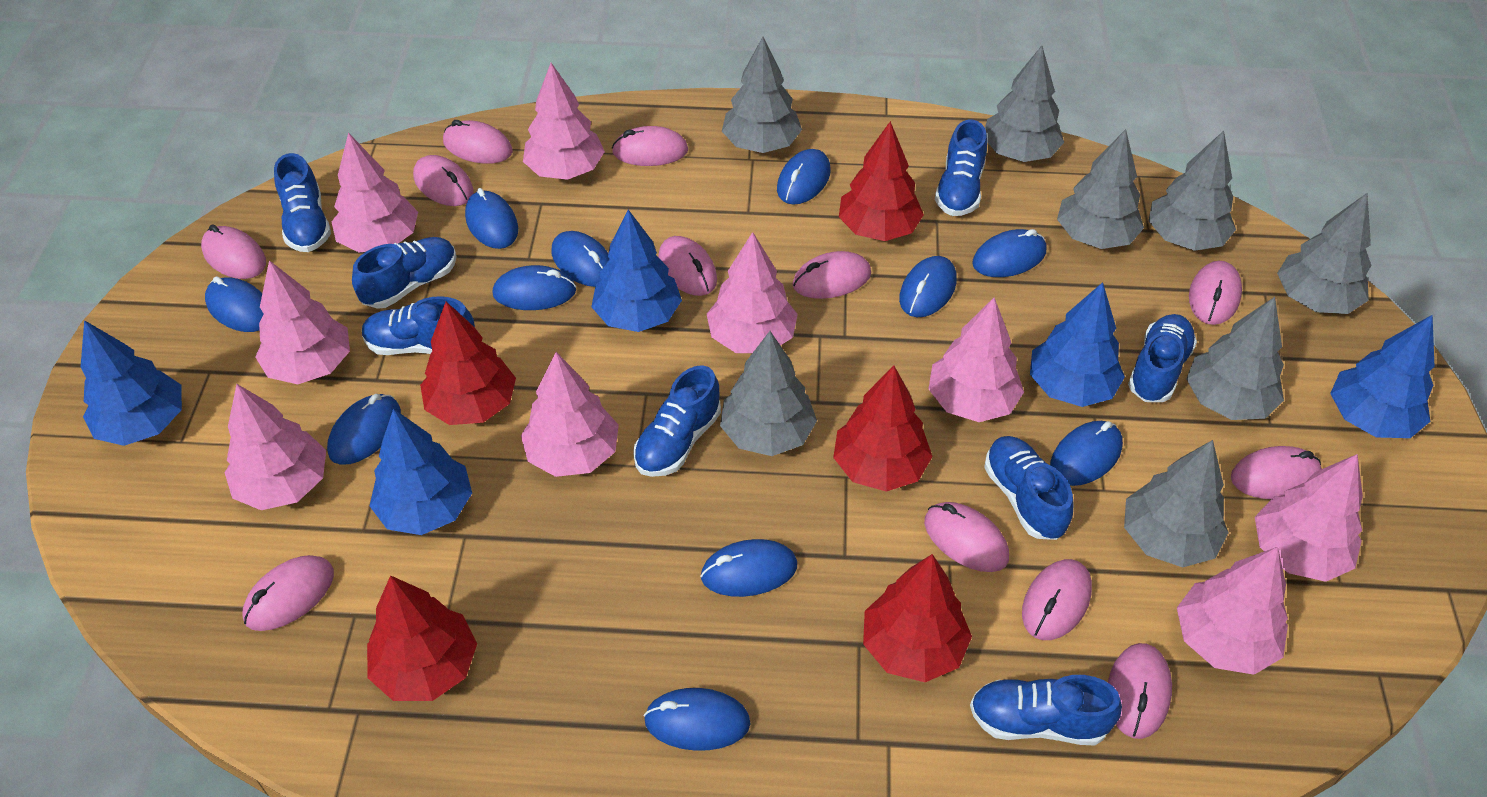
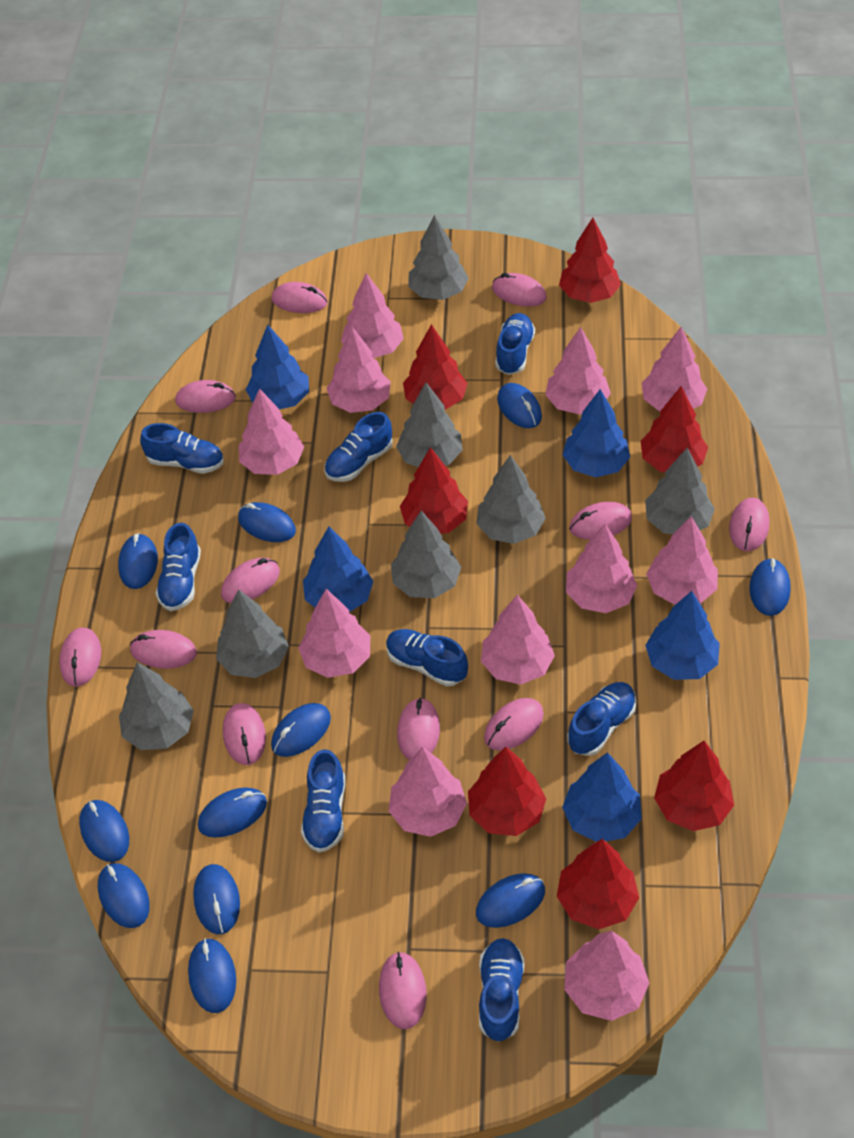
grey tree: 8 -> 7
pink tree: 9 -> 11
red tree: 5 -> 7

